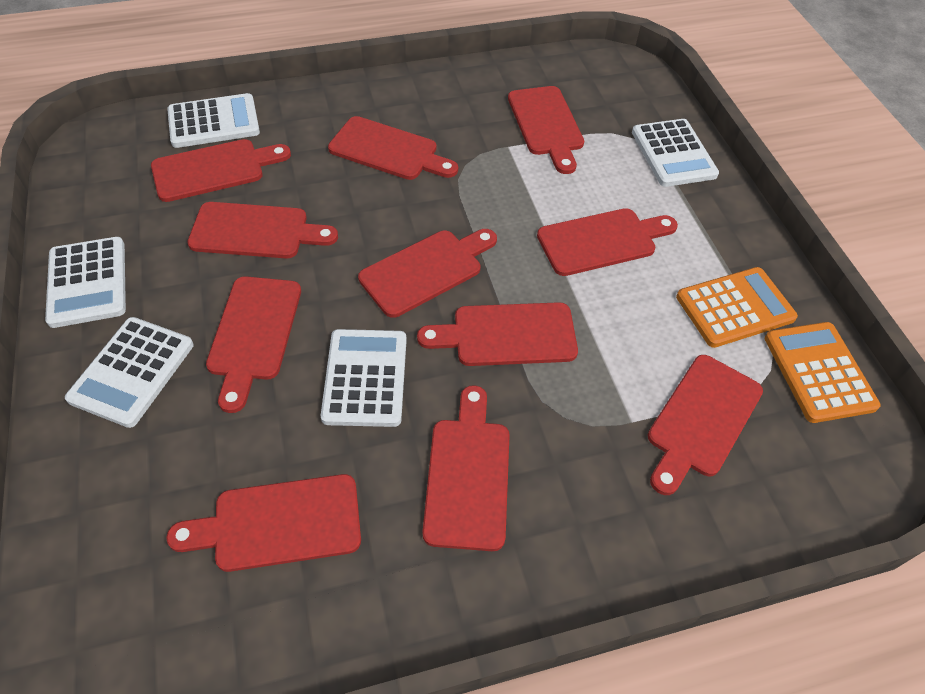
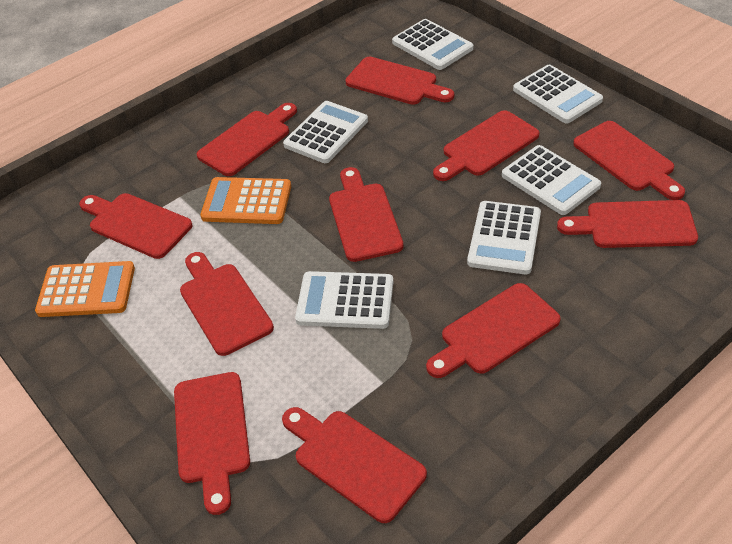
white calculator: 5 -> 6

